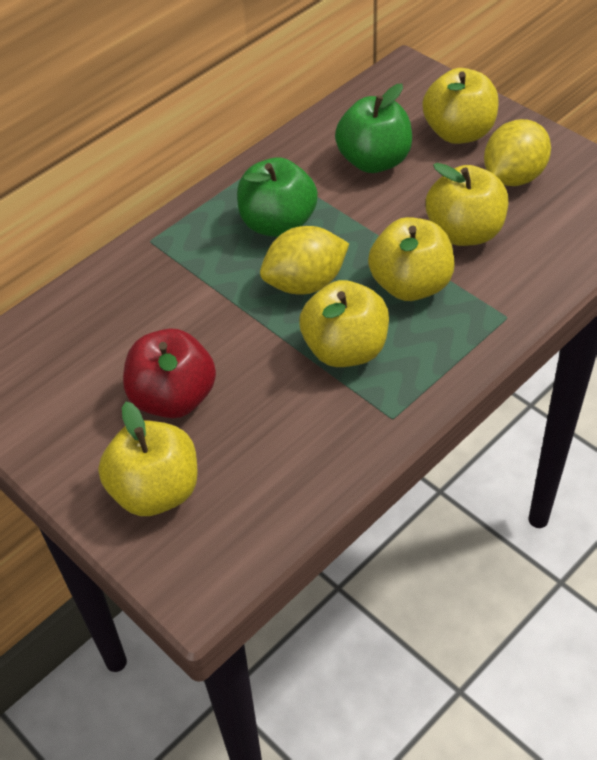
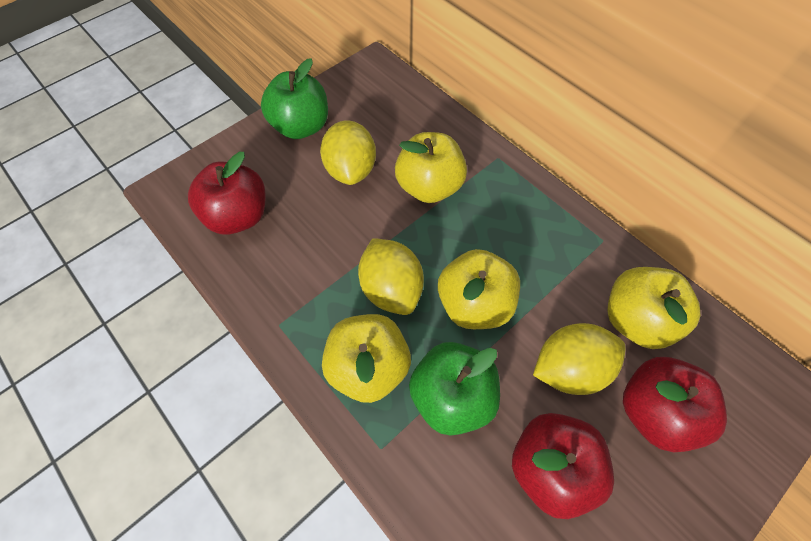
red apple: 1 -> 3
yellow apple: 5 -> 4
yellow lemon: 2 -> 3

